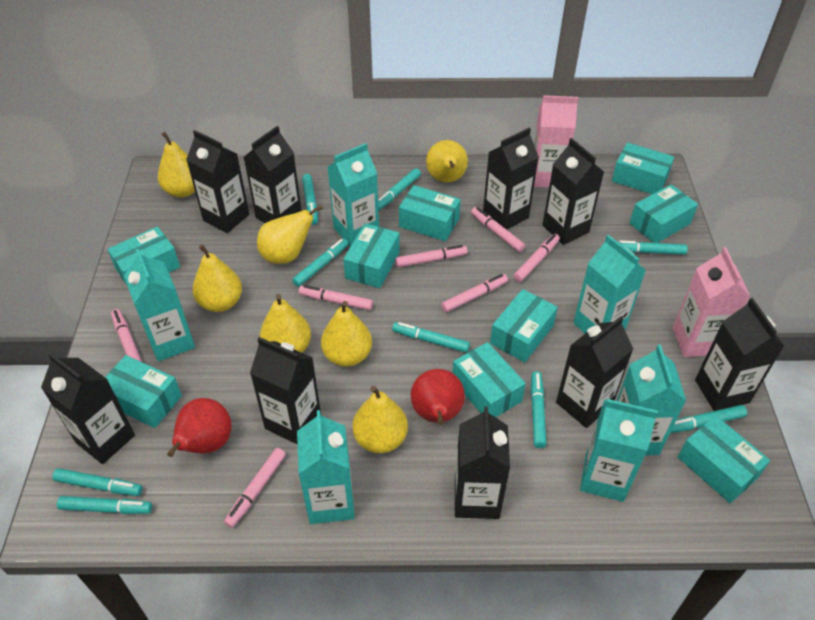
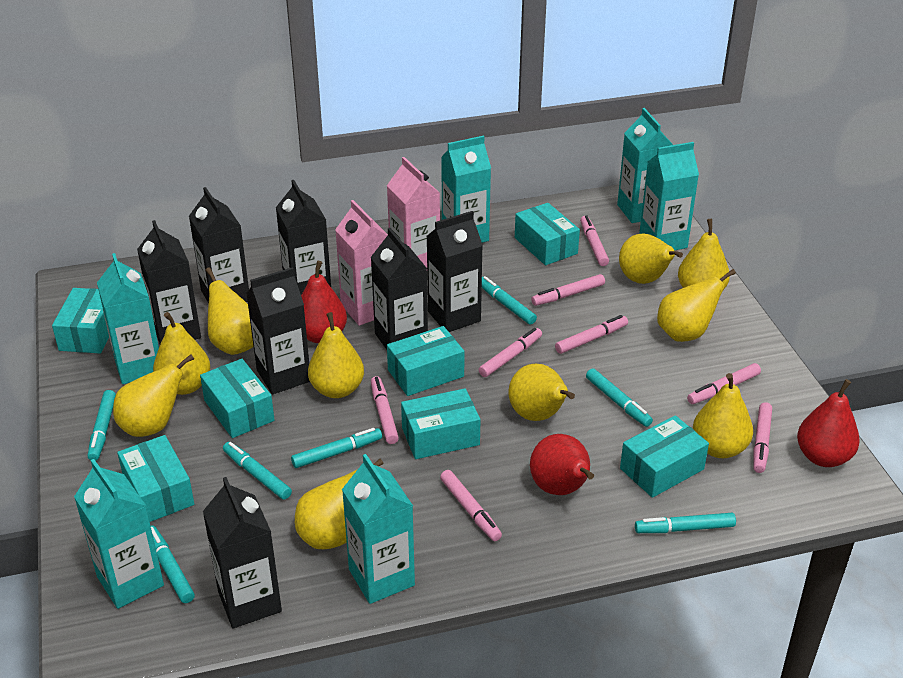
black carton: 9 -> 7
pink marker: 7 -> 8
red pear: 2 -> 3
turquoise box: 9 -> 7
turquoise marker: 9 -> 7
yellow pear: 7 -> 10

